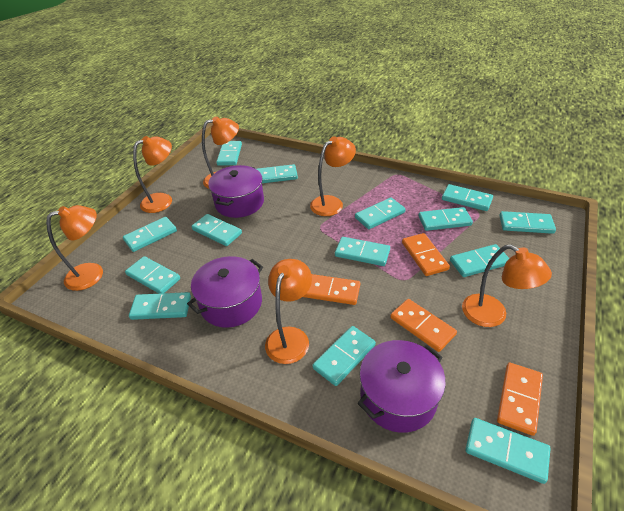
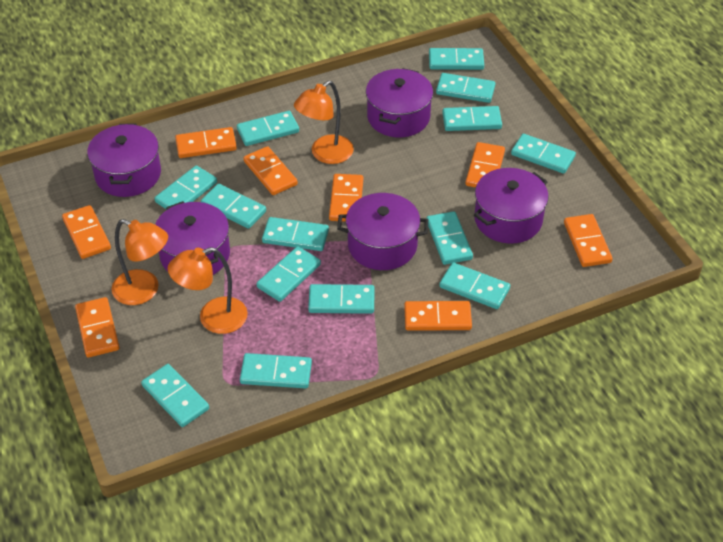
orange domino: 4 -> 8
orange lamp: 6 -> 3
purple pot: 3 -> 5

